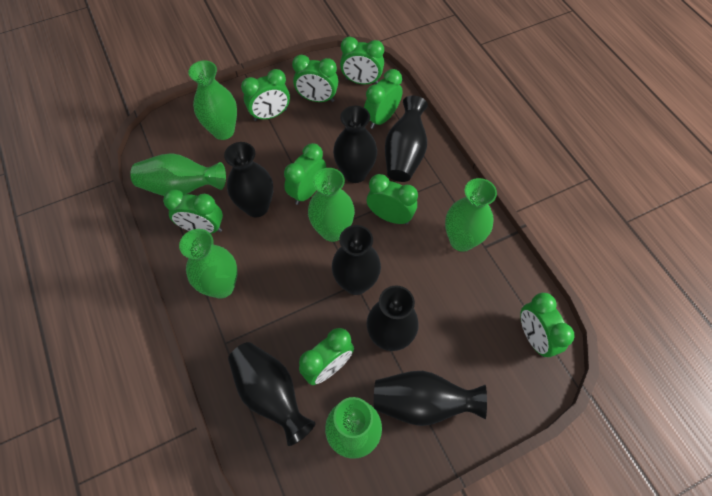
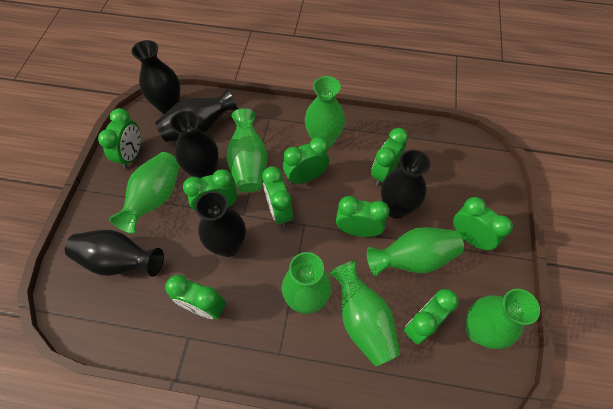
black vase: 7 -> 6
green vase: 6 -> 7

